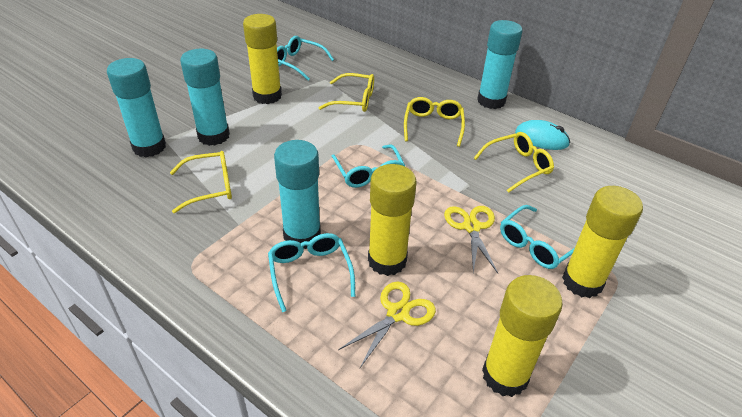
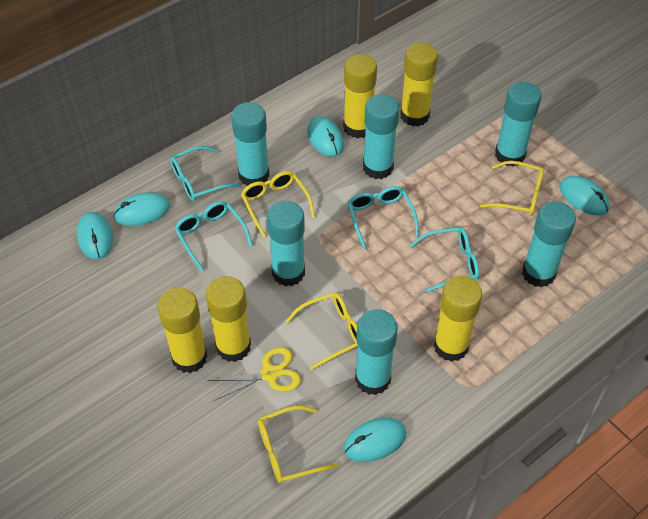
turquoise glue stick: 4 -> 6
turquoise mouse: 1 -> 5
yellow glue stick: 4 -> 5
yellow scissors: 2 -> 1

